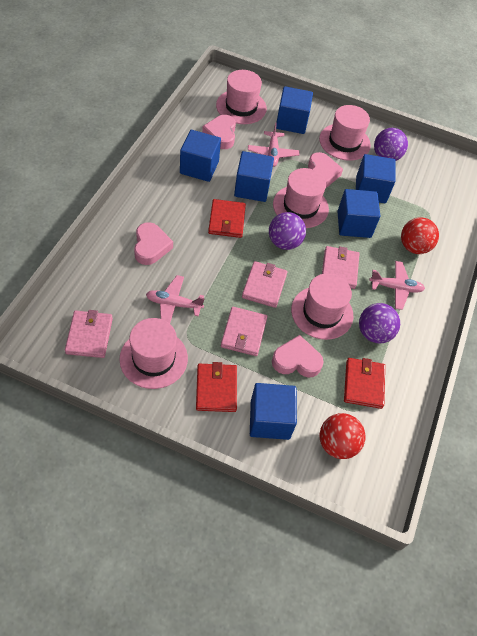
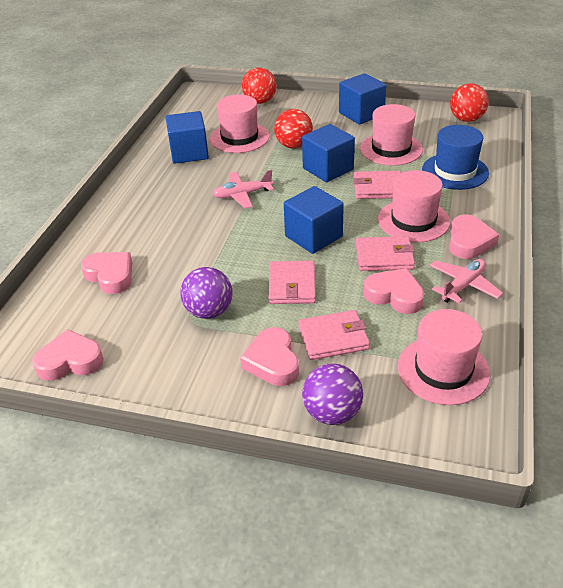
blue cube: 6 -> 4
blue hat: 0 -> 1
pink hat: 5 -> 4
pink heart: 4 -> 5
pink plane: 3 -> 2
purple ball: 3 -> 2
red ball: 2 -> 3
red wallet: 3 -> 0

